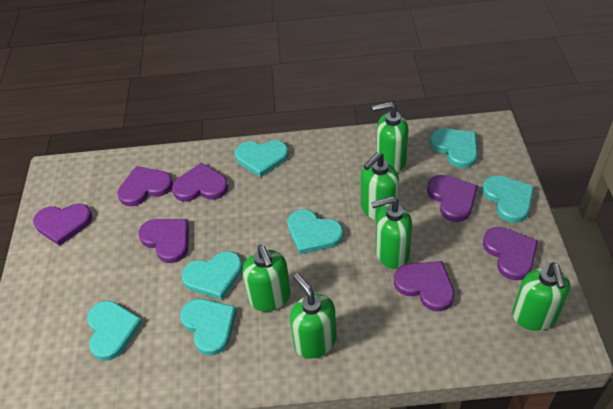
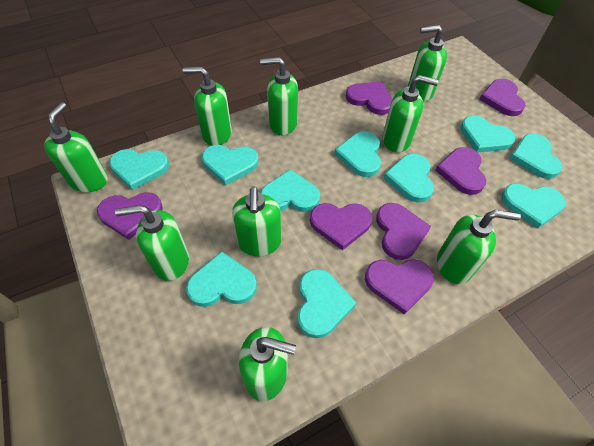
green soap dispenser: 6 -> 9
turquoise heart: 7 -> 10

